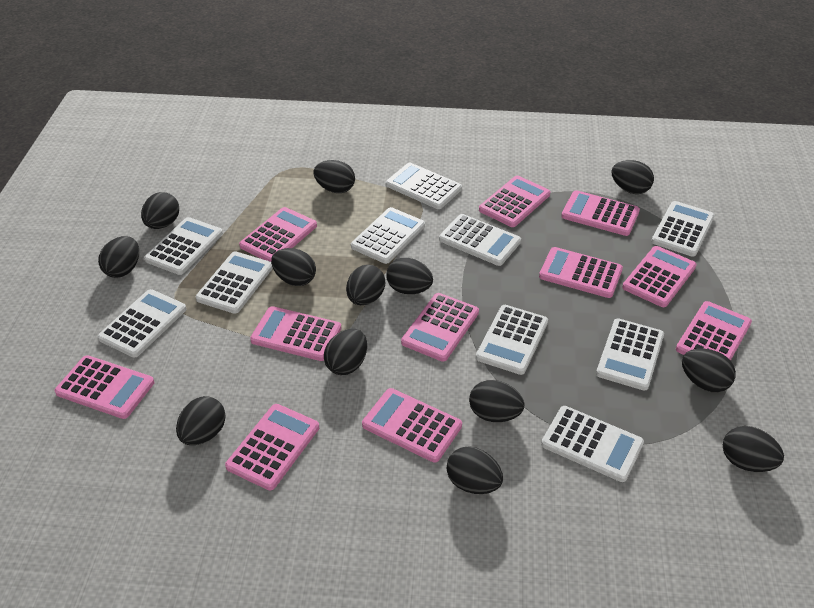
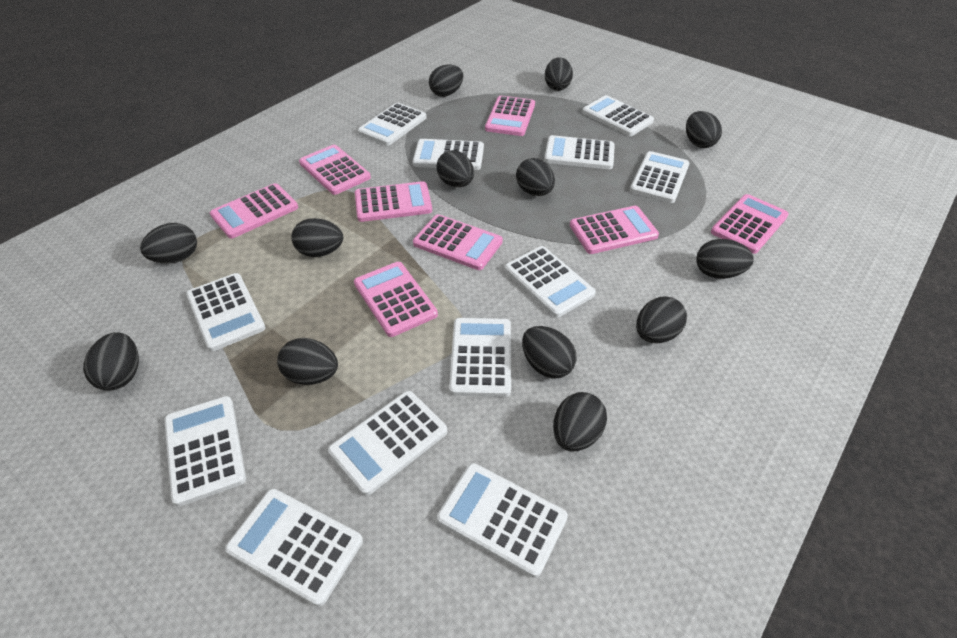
pink calculator: 11 -> 8
white calculator: 10 -> 12

